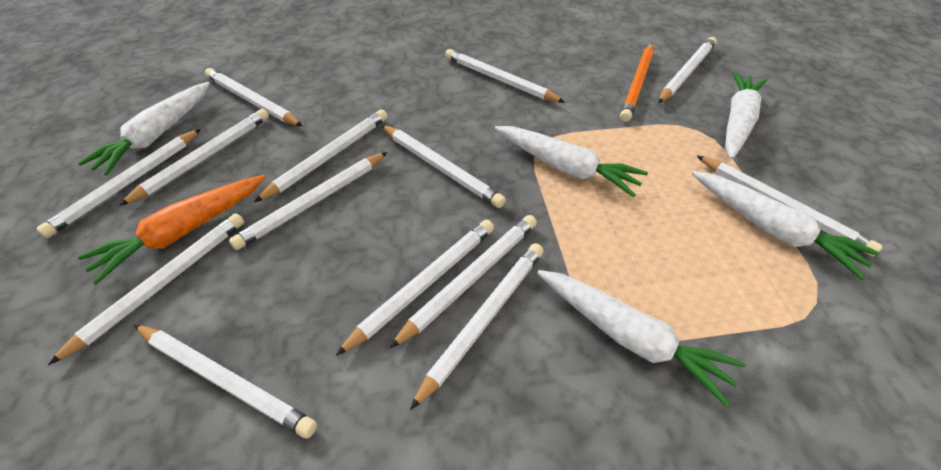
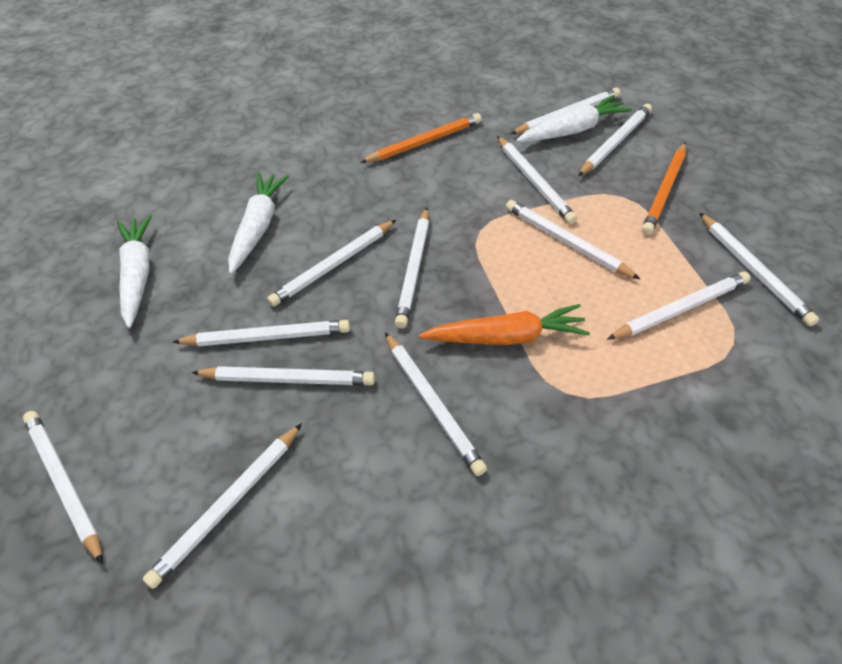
orange pencil: 1 -> 2
white carrot: 5 -> 3
white pencil: 14 -> 13

